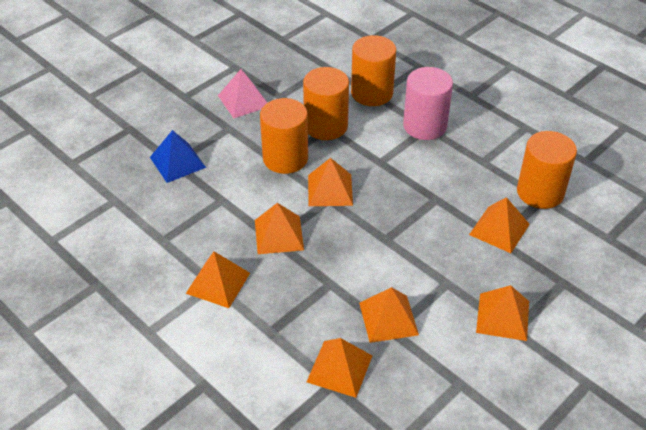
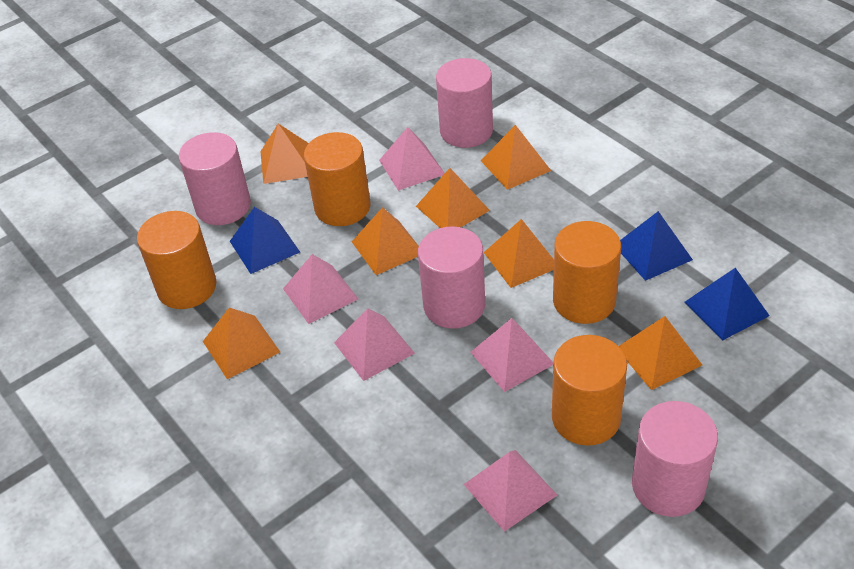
blue pyramid: 1 -> 3
pink cylinder: 1 -> 4
pink pyramid: 1 -> 5

